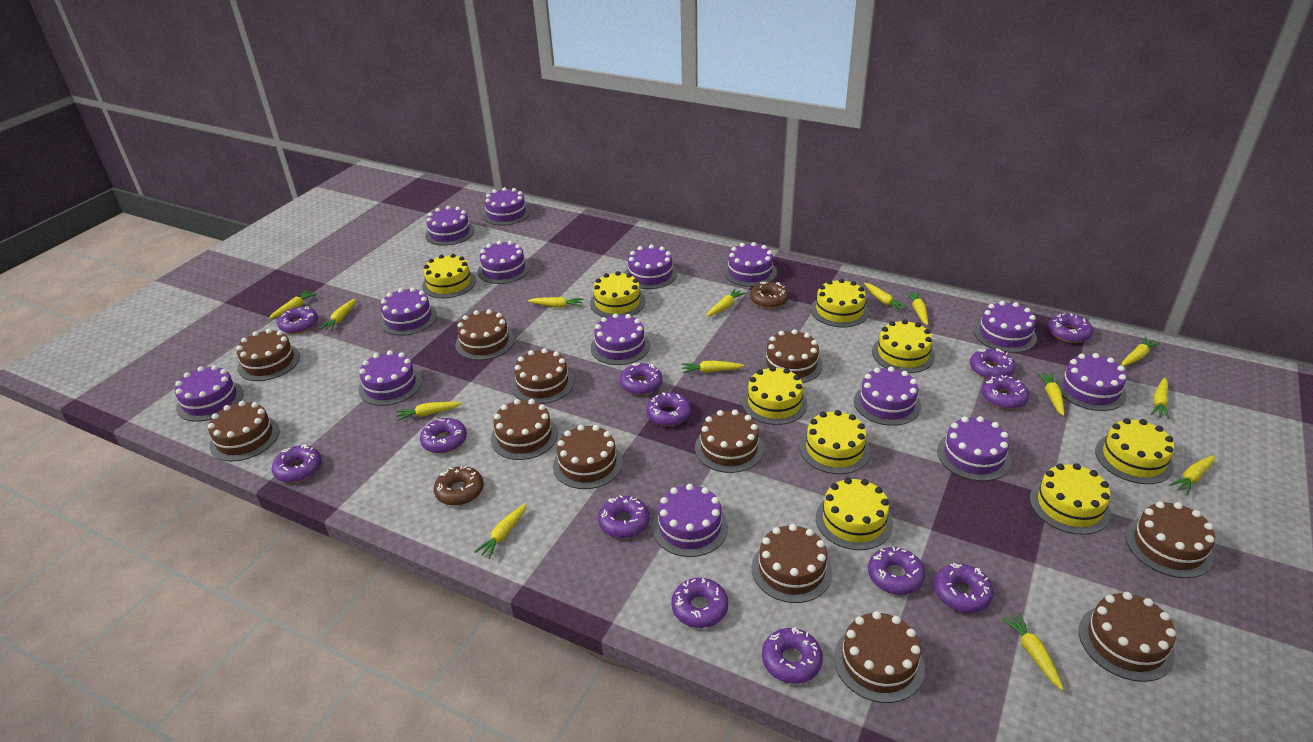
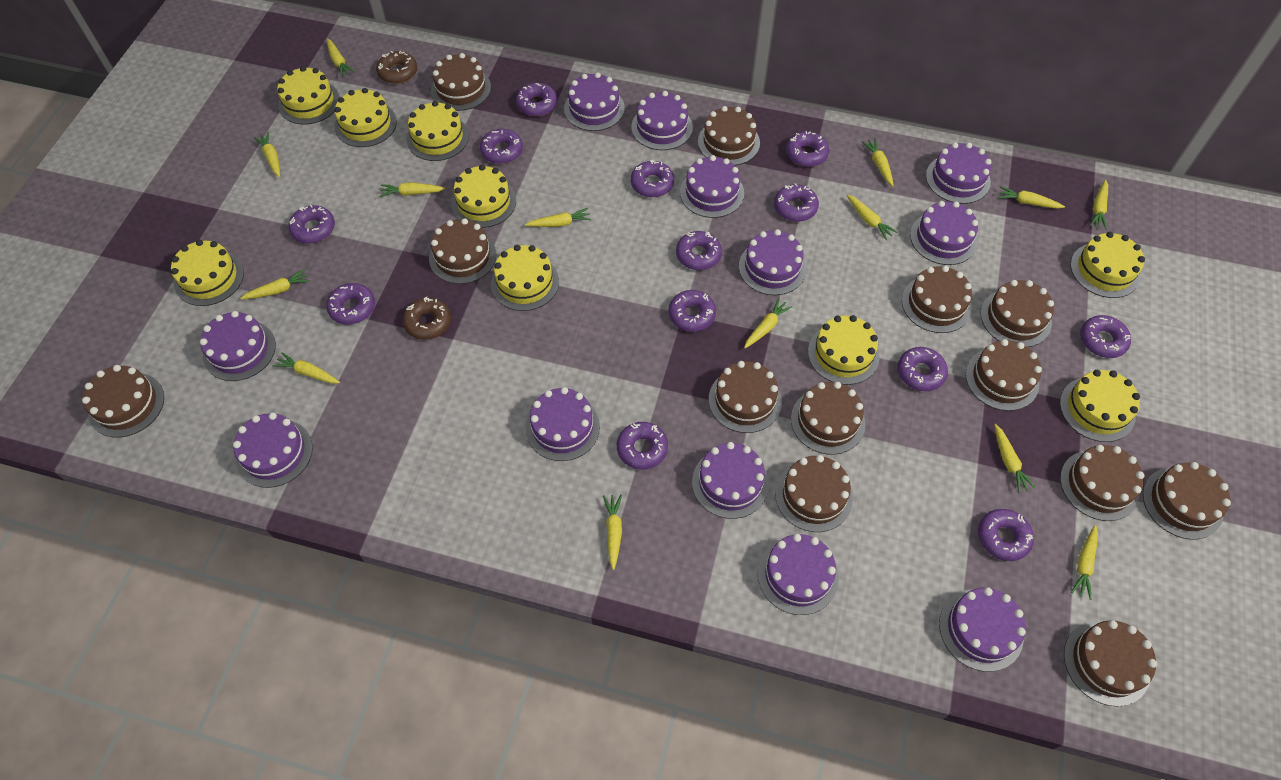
brown cake: 12 -> 13
purple cake: 14 -> 12

